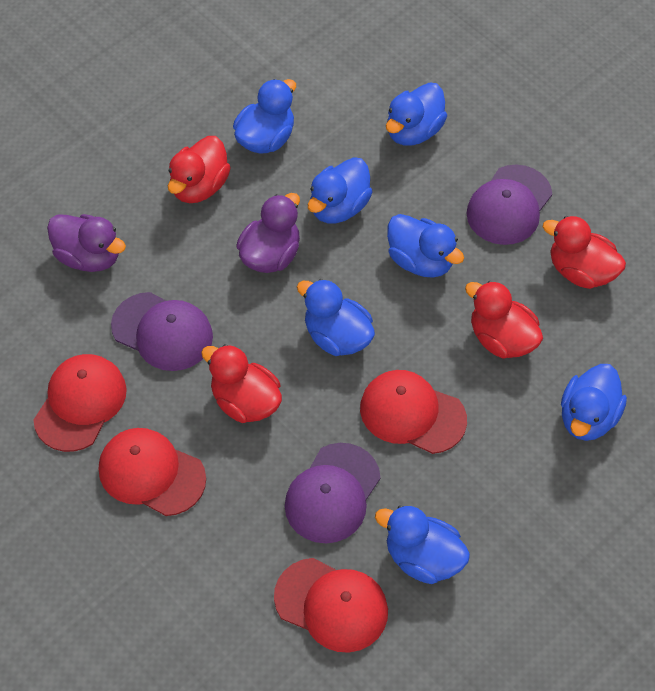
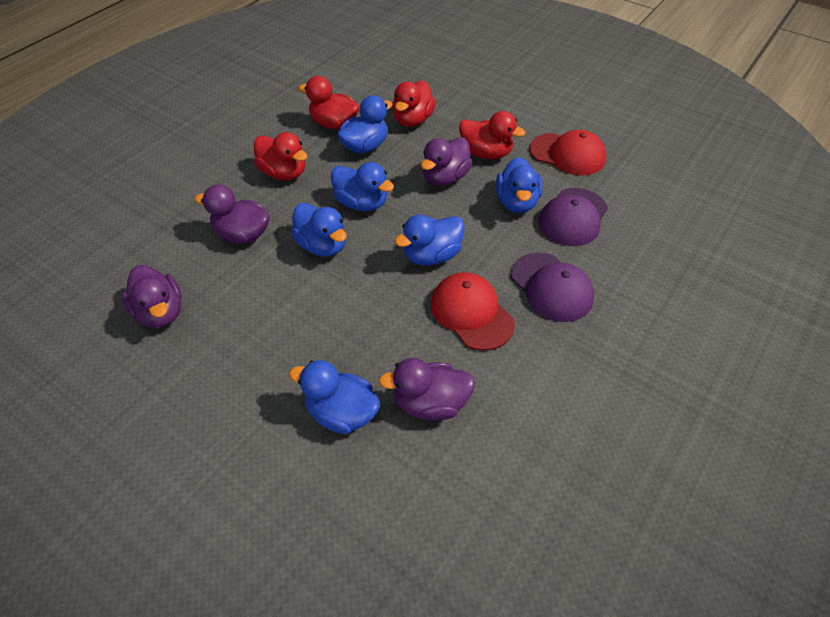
blue duck: 7 -> 6
purple cap: 3 -> 2
purple duck: 2 -> 4
red cap: 4 -> 2

